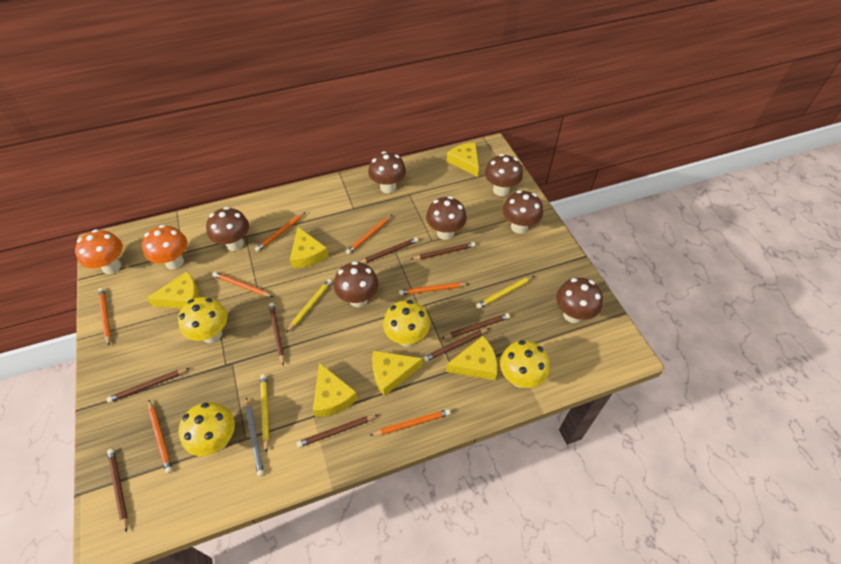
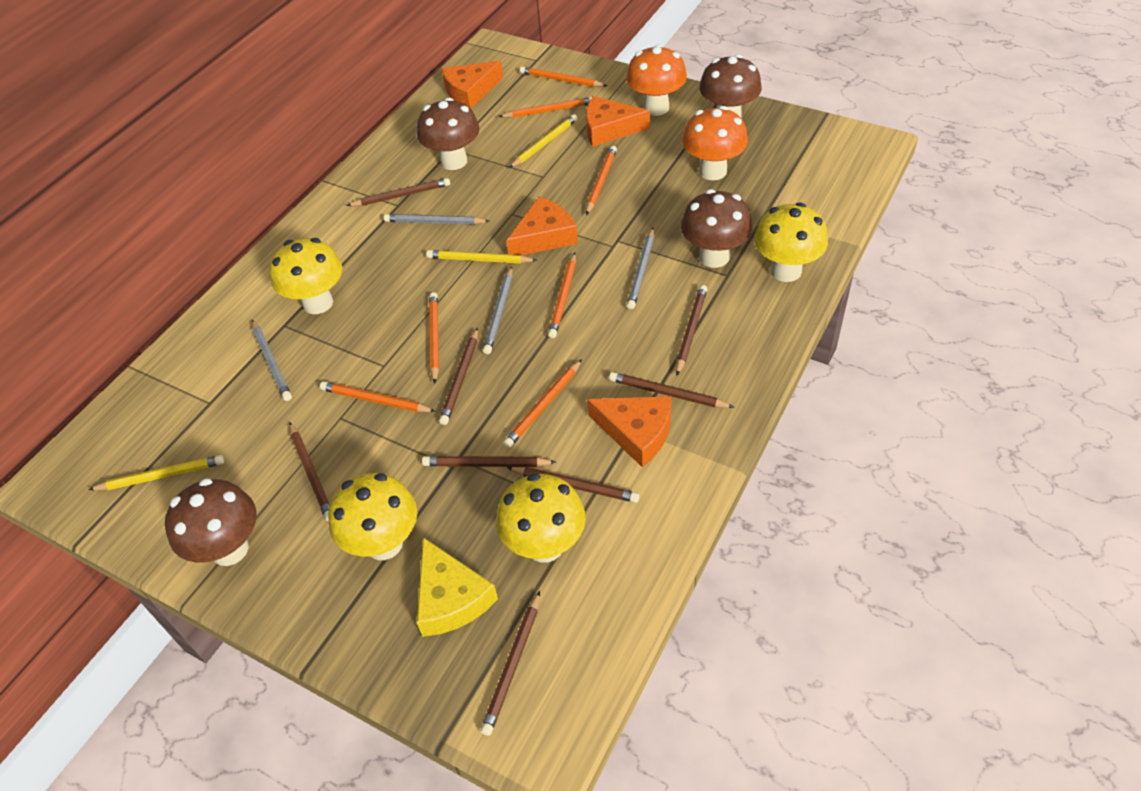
brown mushroom: 7 -> 4
grey pencil: 1 -> 4
orange cheese: 0 -> 4
yellow cheese: 6 -> 1

